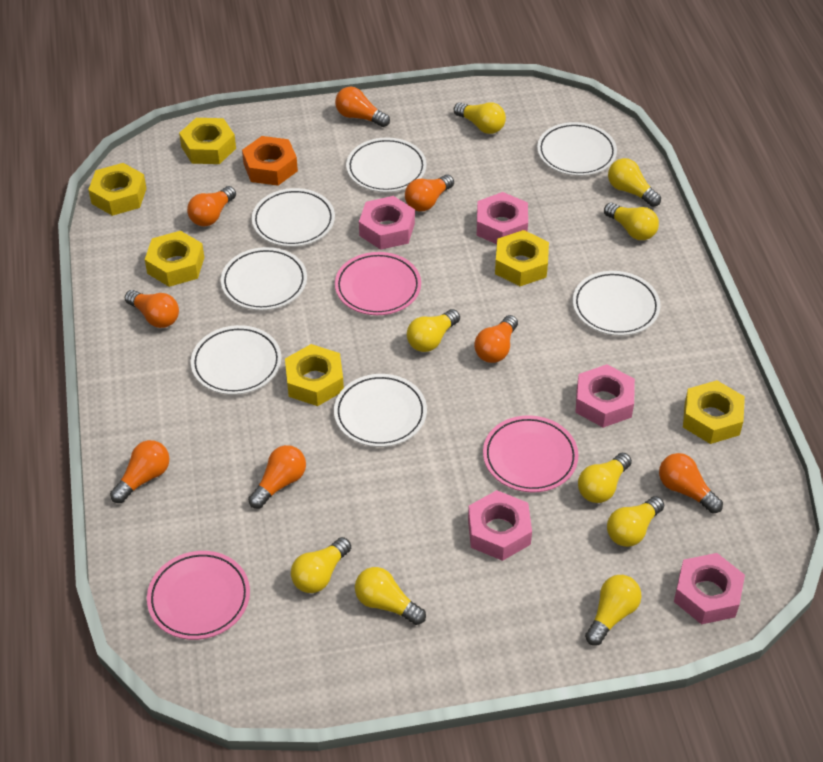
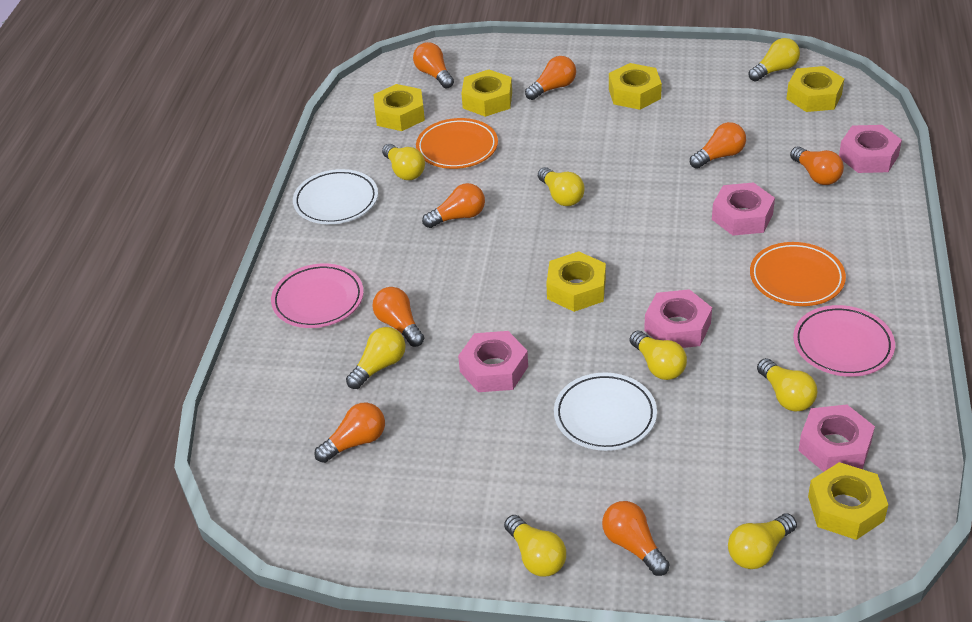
orange nut: 1 -> 0
orange plate: 0 -> 2
pink plate: 3 -> 2
white plate: 7 -> 2
yellow light bulb: 9 -> 8

